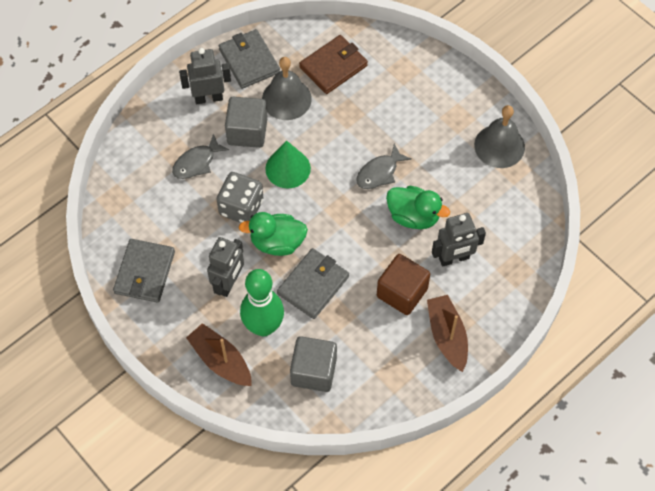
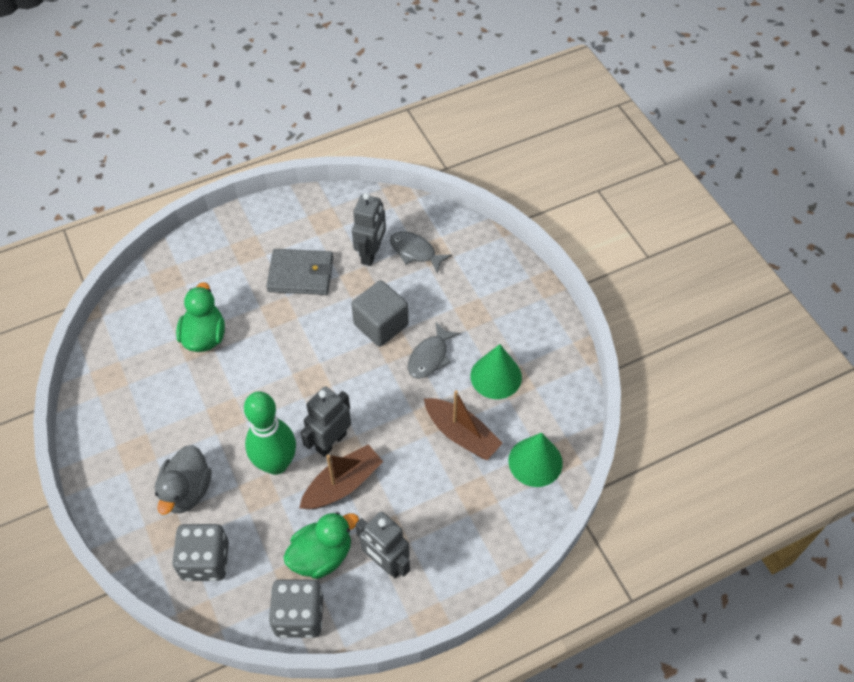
brown cube: 1 -> 0
brown wallet: 1 -> 0
green cone: 1 -> 2
grey bell: 2 -> 0
grey cube: 2 -> 1
grey dice: 1 -> 2
grey duck: 0 -> 1
grey wallet: 3 -> 1

